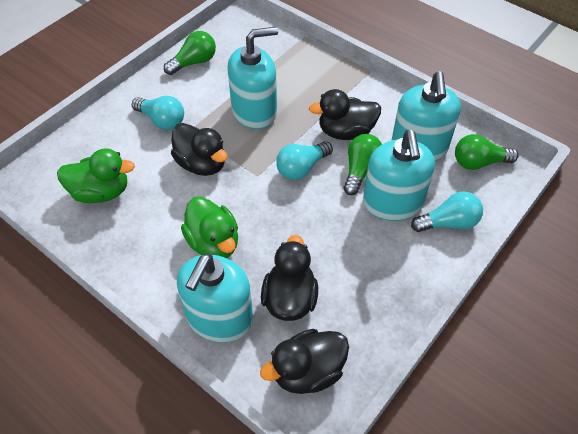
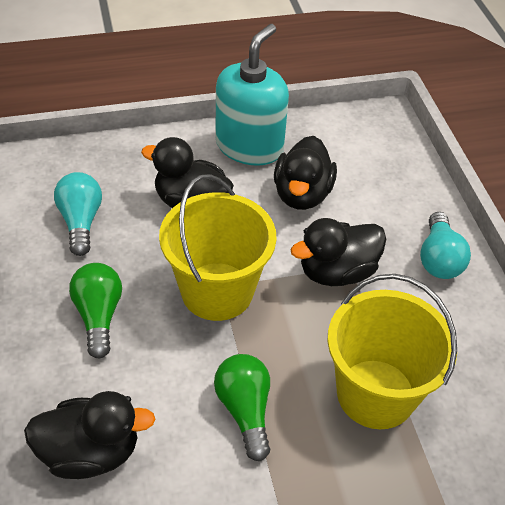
green duck: 2 -> 0
green light bulb: 3 -> 2
turquoise light bulb: 3 -> 2
turquoise soap dispenser: 4 -> 1
yellow bucket: 0 -> 2

